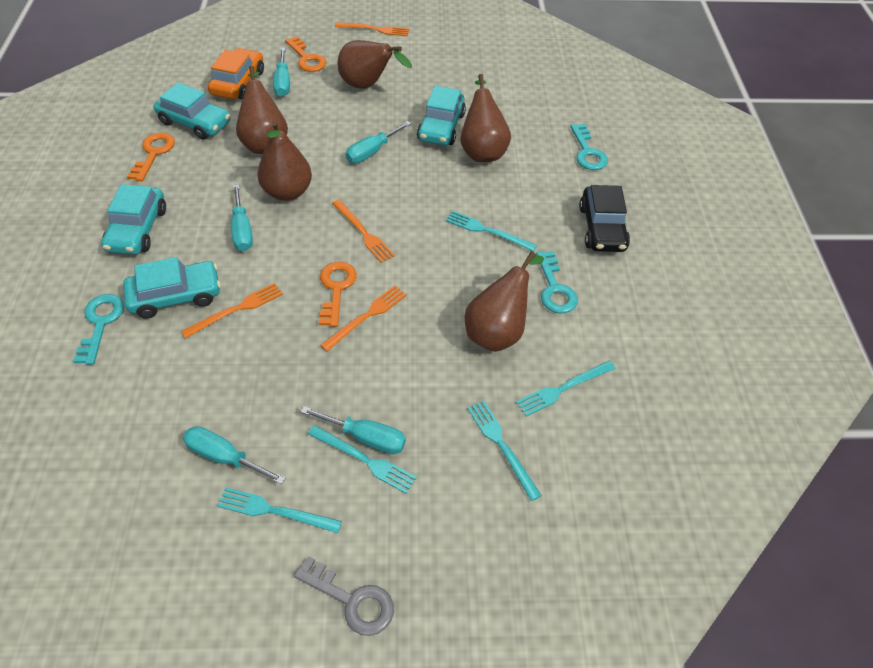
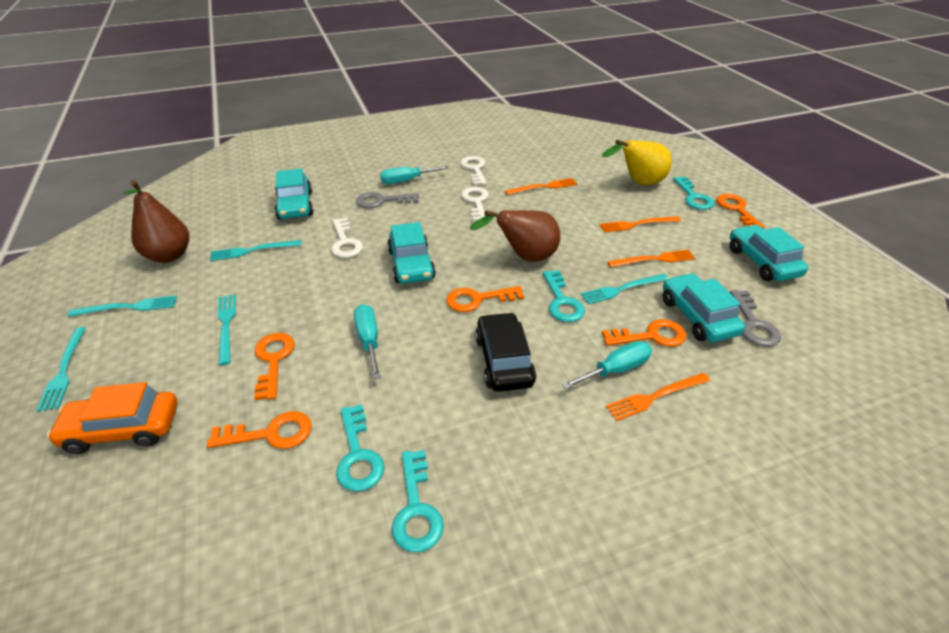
brown pear: 5 -> 2
grey key: 1 -> 2
orange key: 3 -> 5
turquoise key: 3 -> 4
turquoise screwdriver: 5 -> 3
white key: 0 -> 3
yellow pear: 0 -> 1

